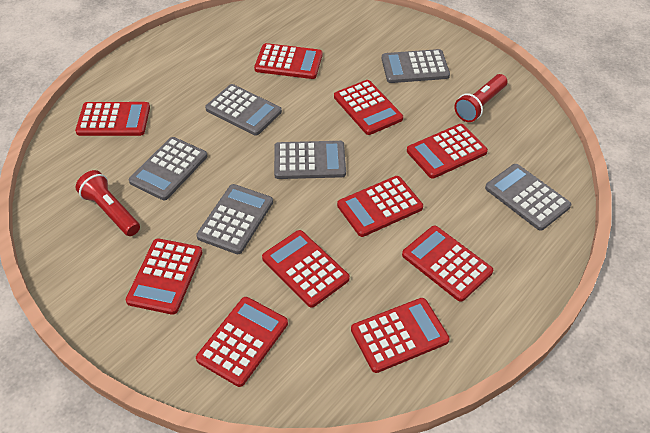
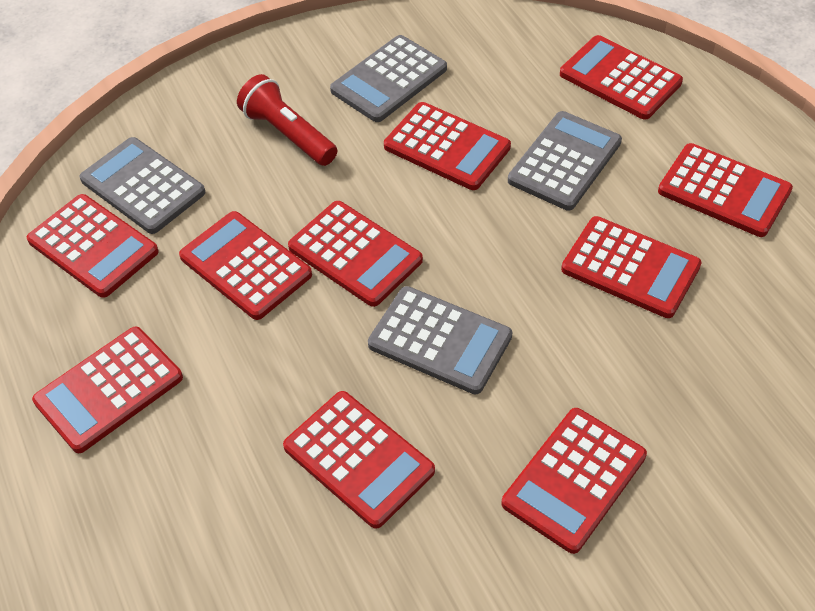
grey calculator: 6 -> 4
red flashlight: 2 -> 1

